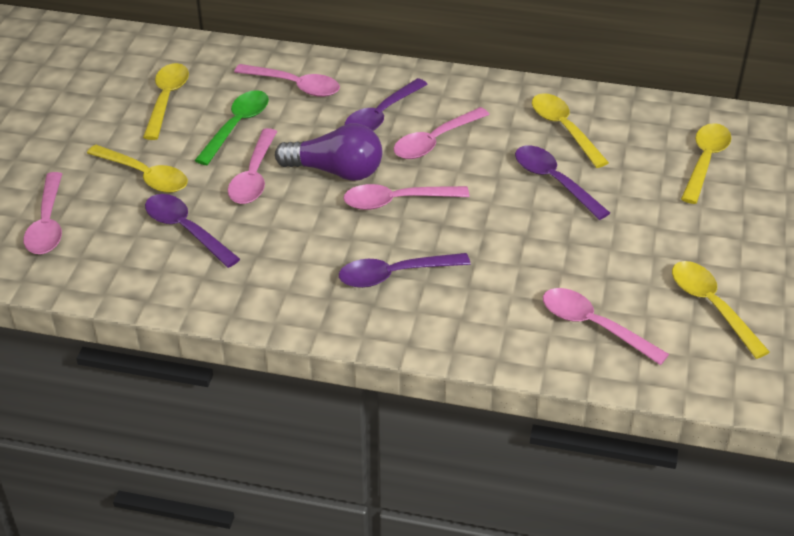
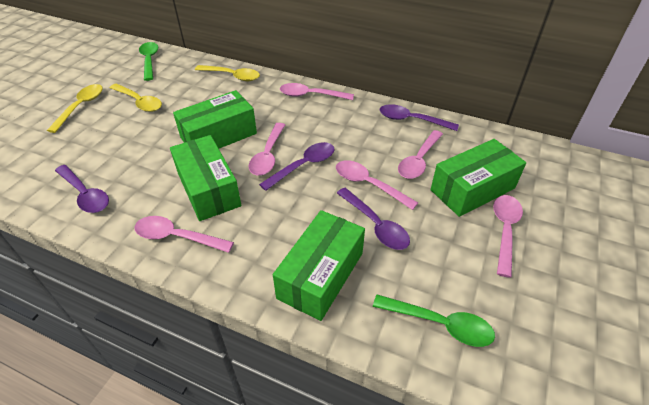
green box: 0 -> 4
green spoon: 1 -> 2
purple light bulb: 1 -> 0
yellow spoon: 5 -> 3

